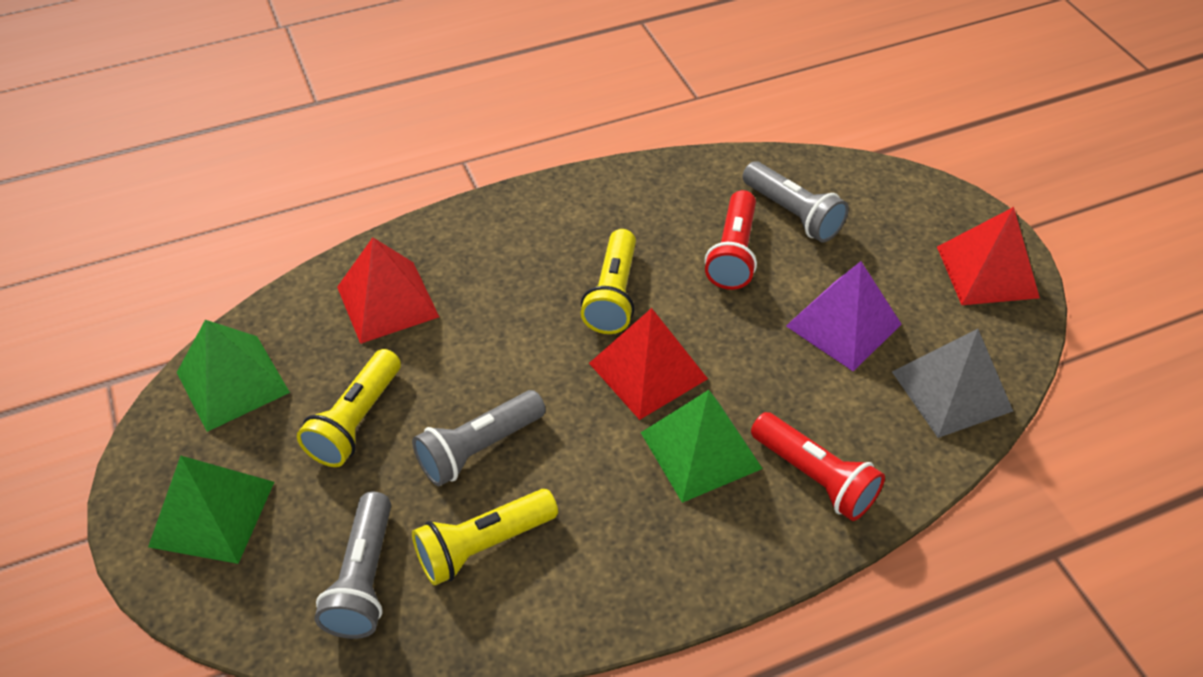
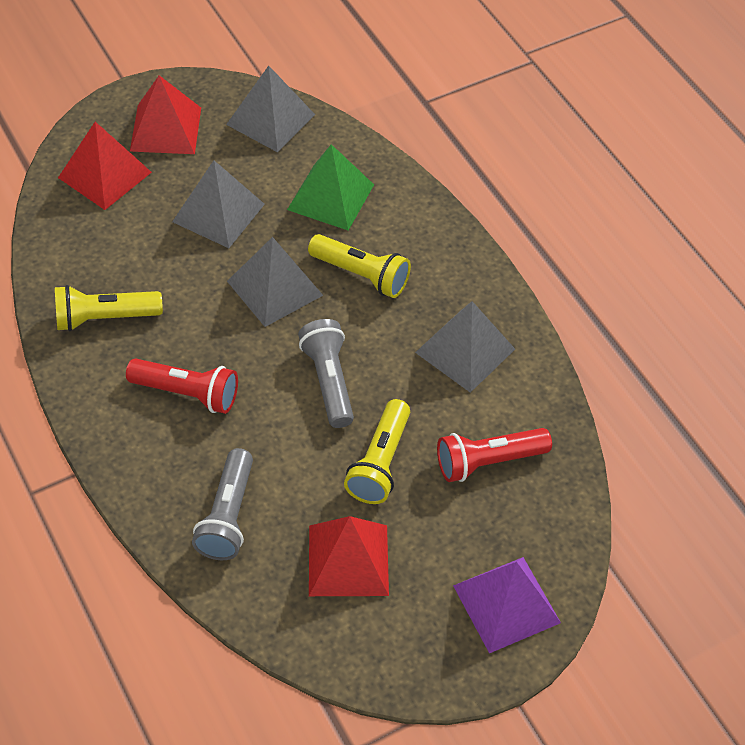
green pyramid: 3 -> 1
grey flashlight: 3 -> 2
grey pyramid: 1 -> 4

